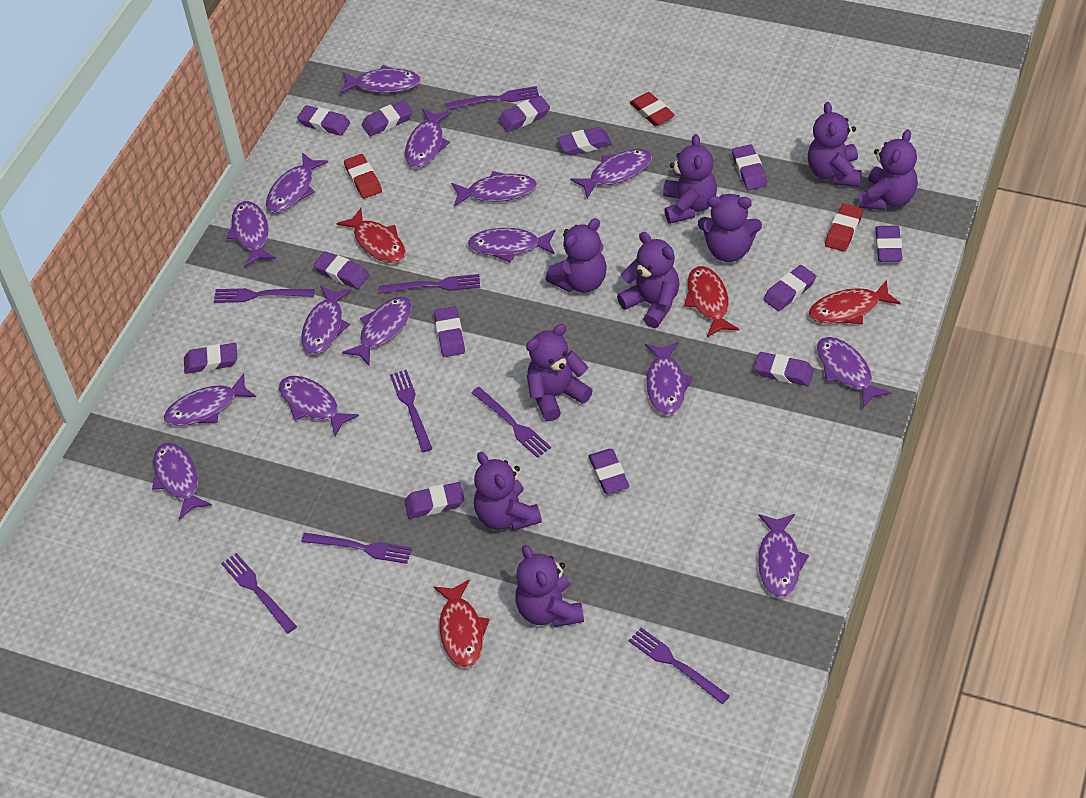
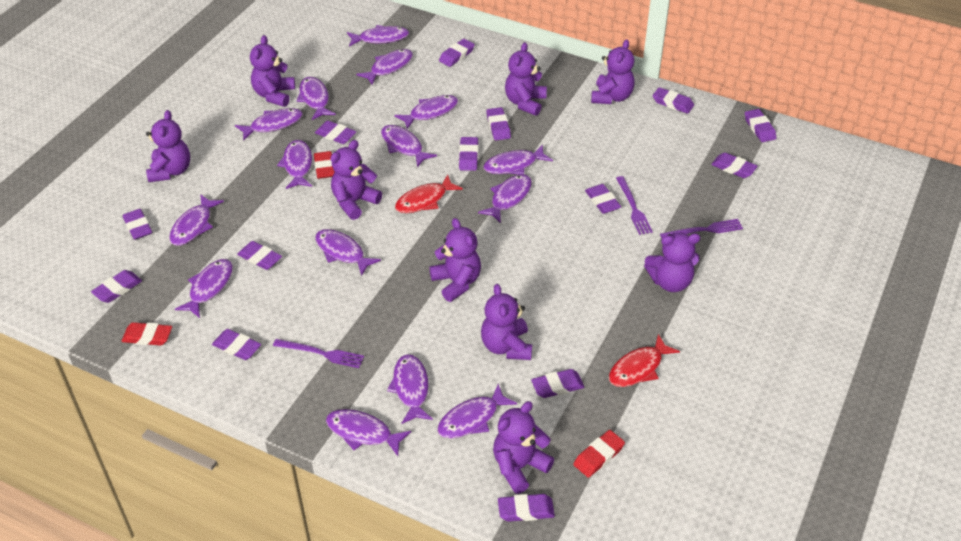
purple eraser: 13 -> 14
purple fork: 8 -> 3
red fish: 4 -> 2

